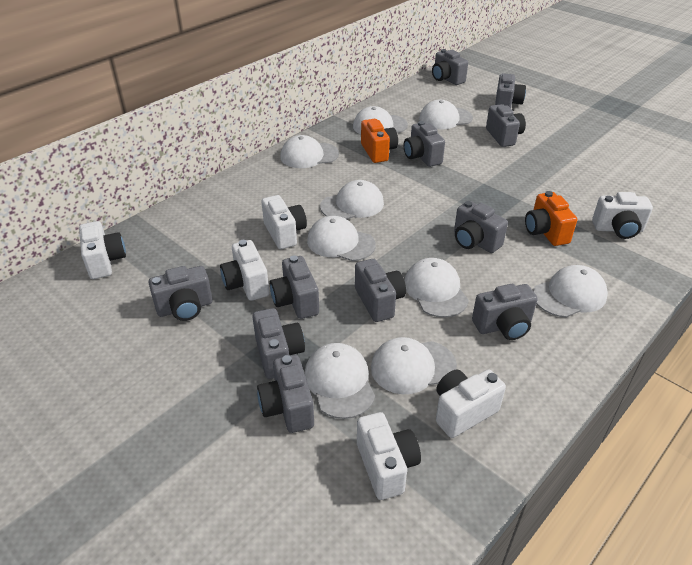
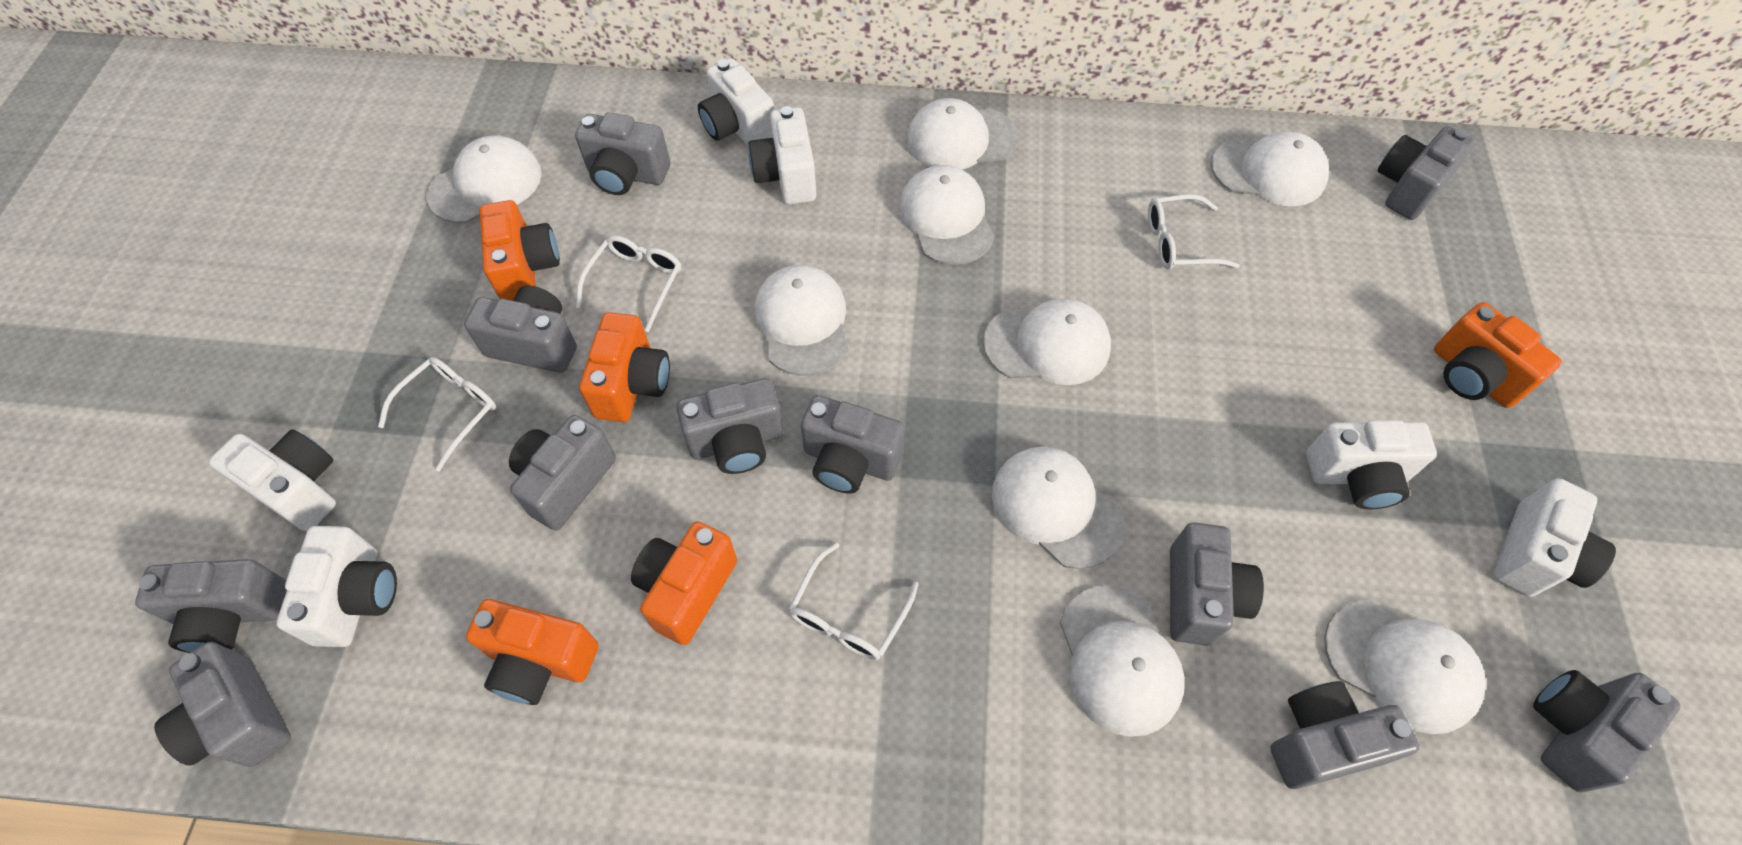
orange camera: 2 -> 5
white glasses: 0 -> 4

